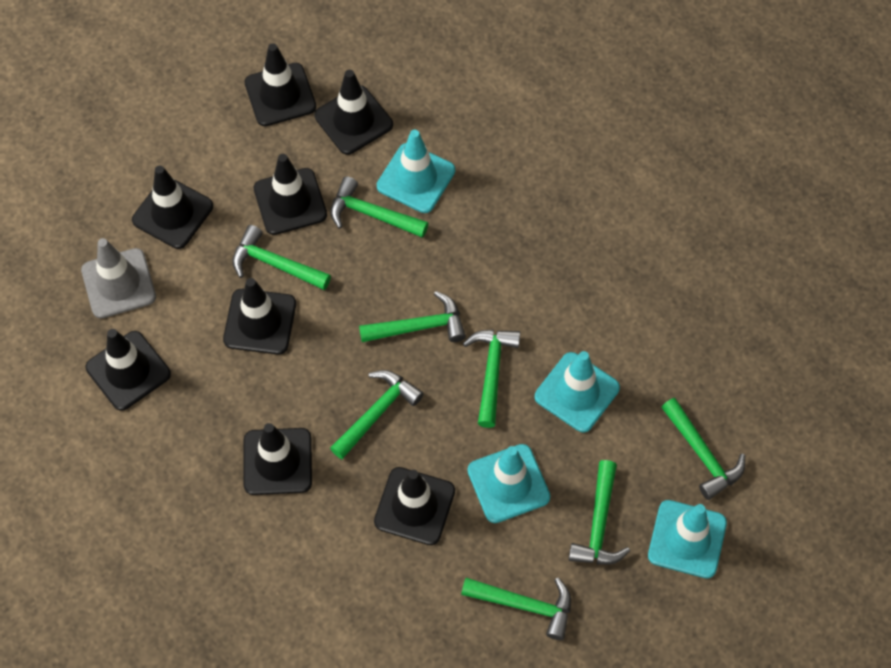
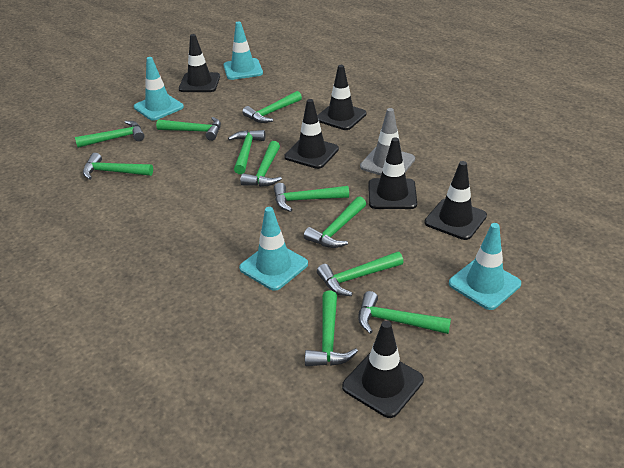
black traffic cone: 8 -> 6
green hammer: 8 -> 11

